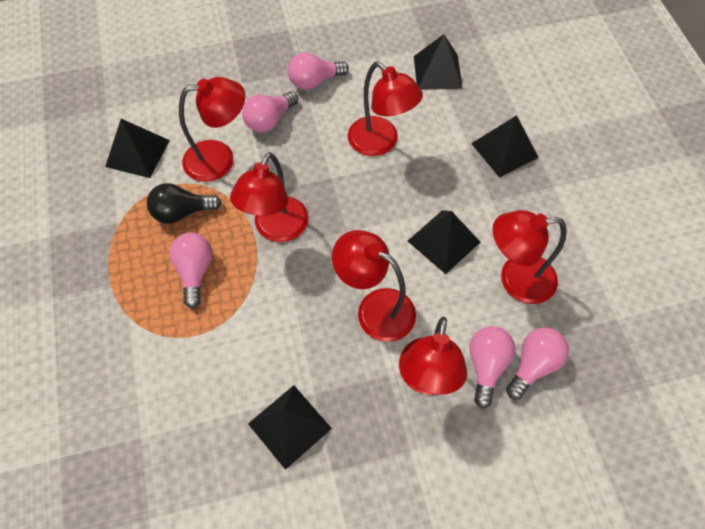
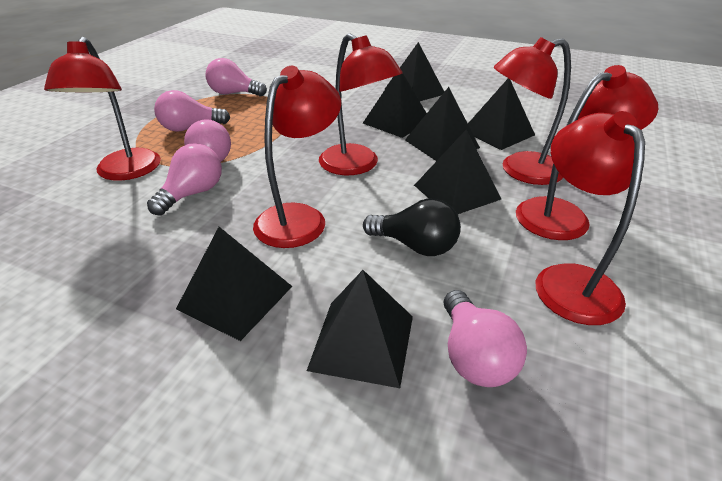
black pyramid: 5 -> 7

